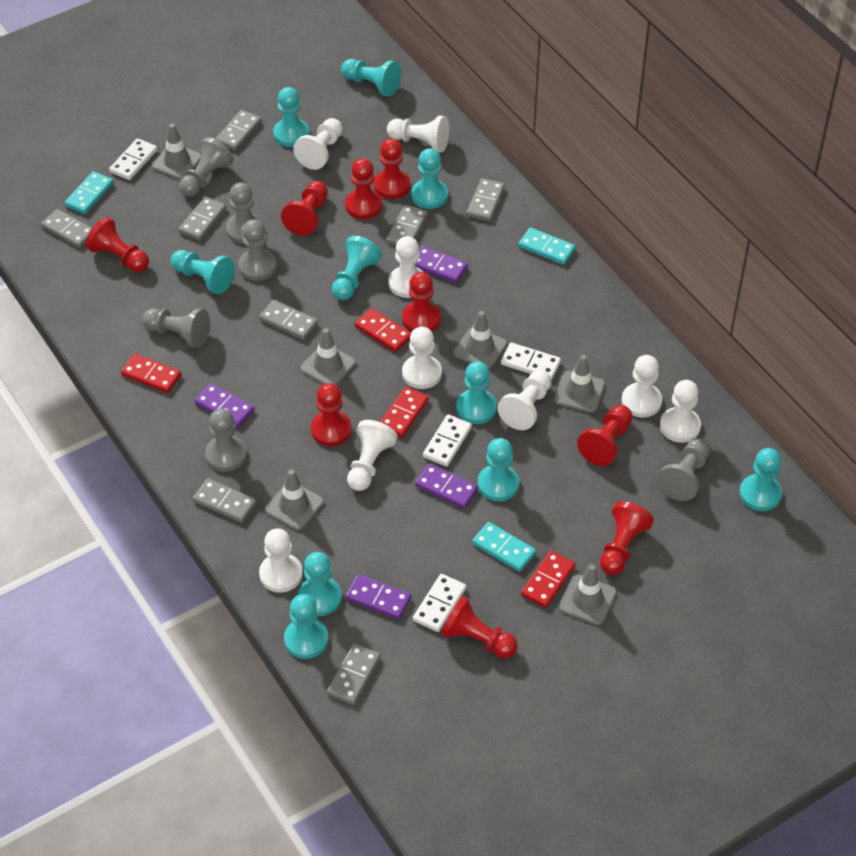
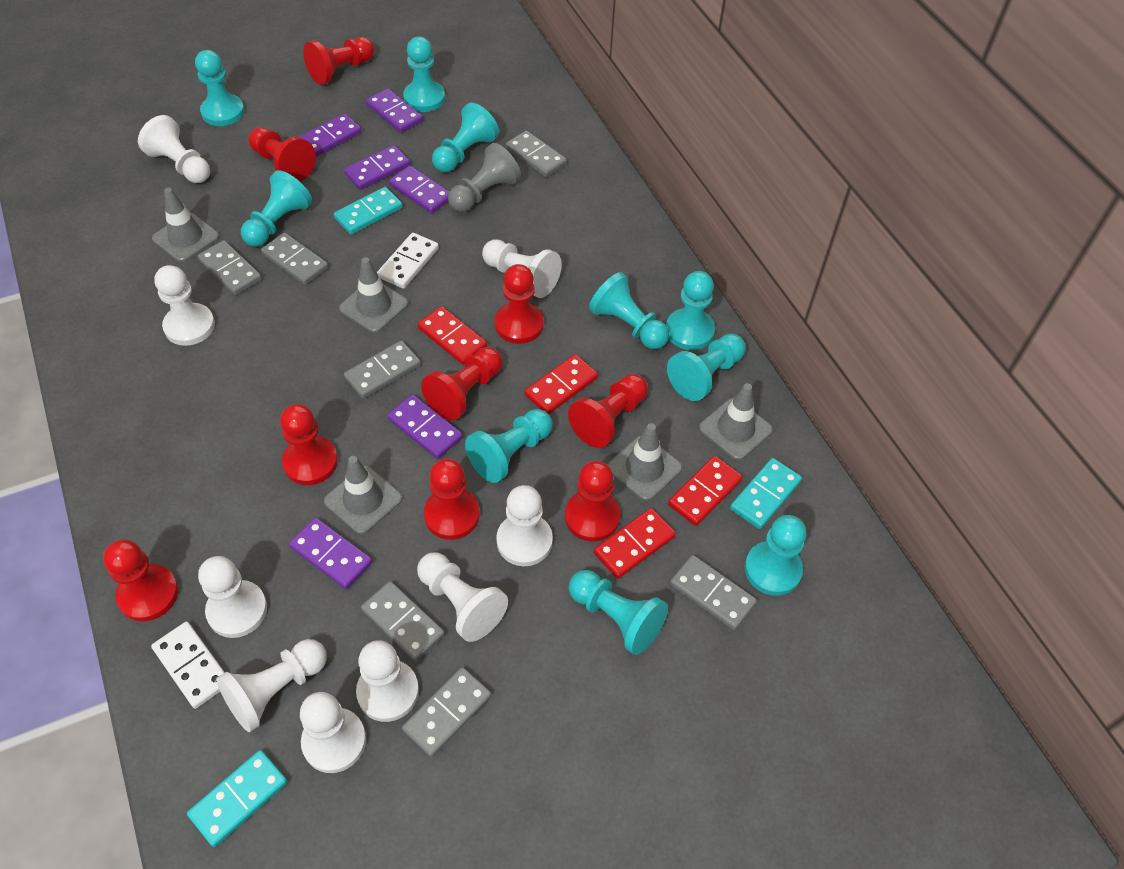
grey domino: 8 -> 7
grey pawn: 6 -> 1
grey traffic cone: 6 -> 5
purple domino: 4 -> 6
white domino: 4 -> 2

